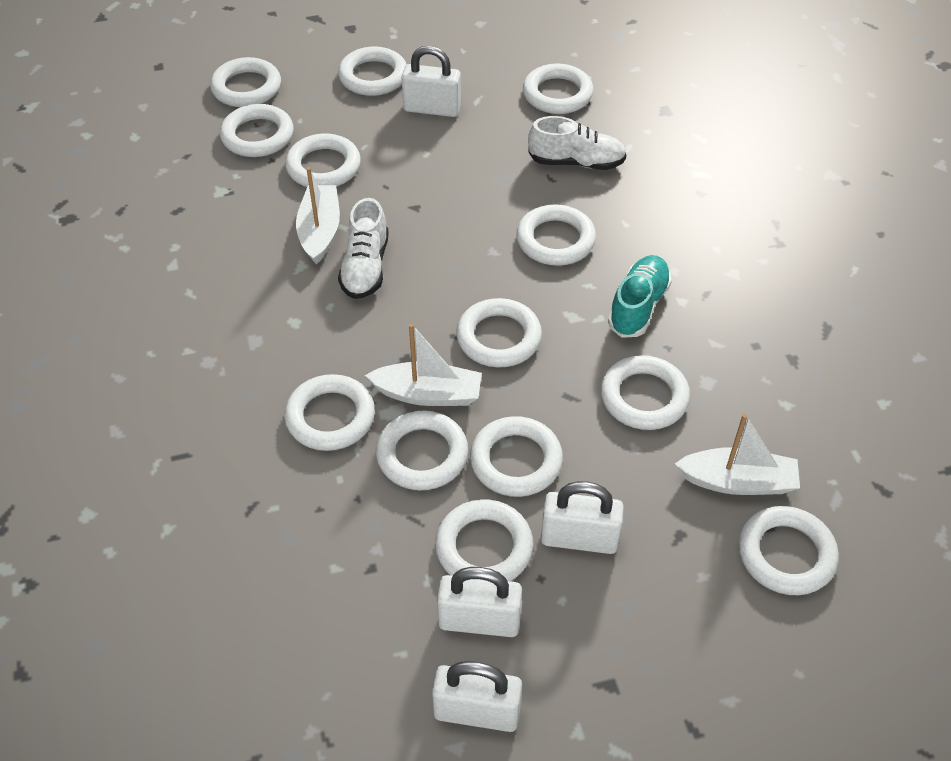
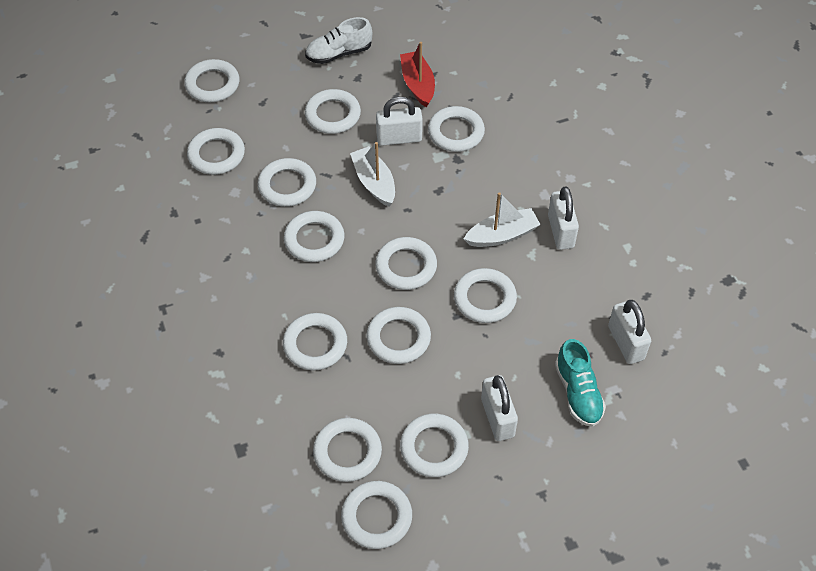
red boat: 0 -> 1
white boat: 3 -> 2
white shoe: 2 -> 1

